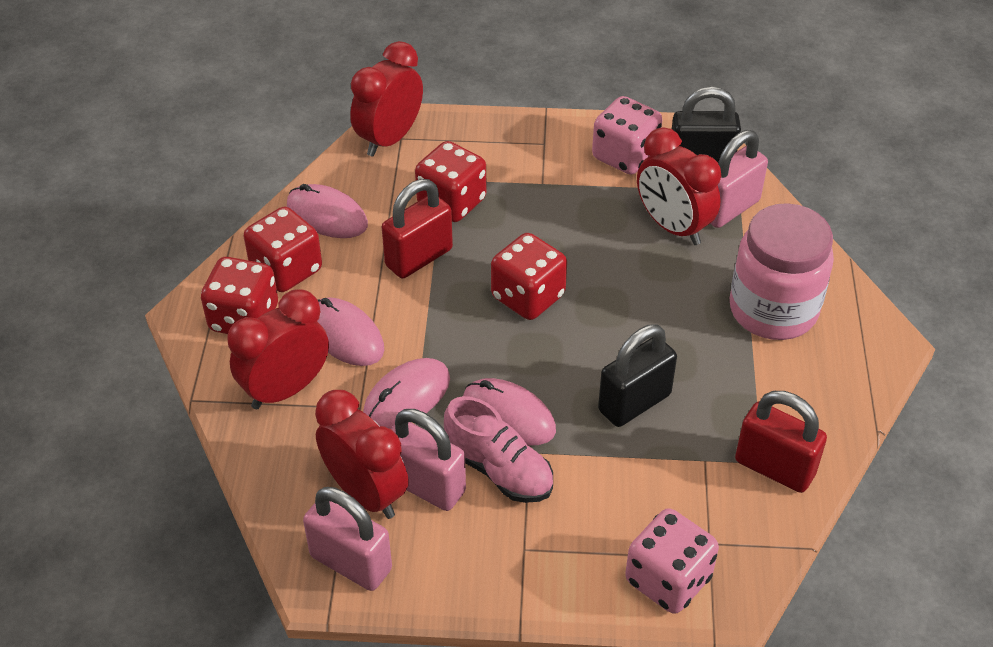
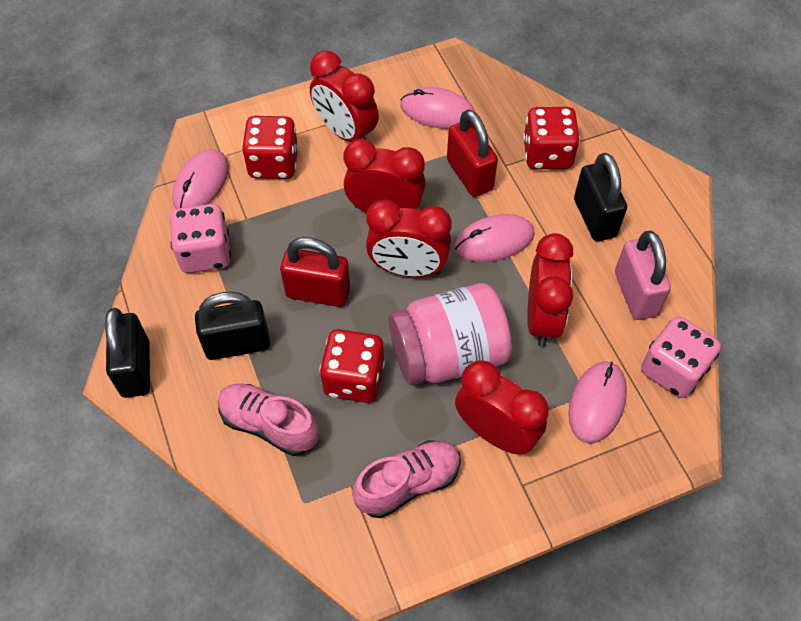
black padlock: 2 -> 3
pink padlock: 3 -> 1
pink shoe: 1 -> 2
red clock: 4 -> 5
red dice: 4 -> 3

